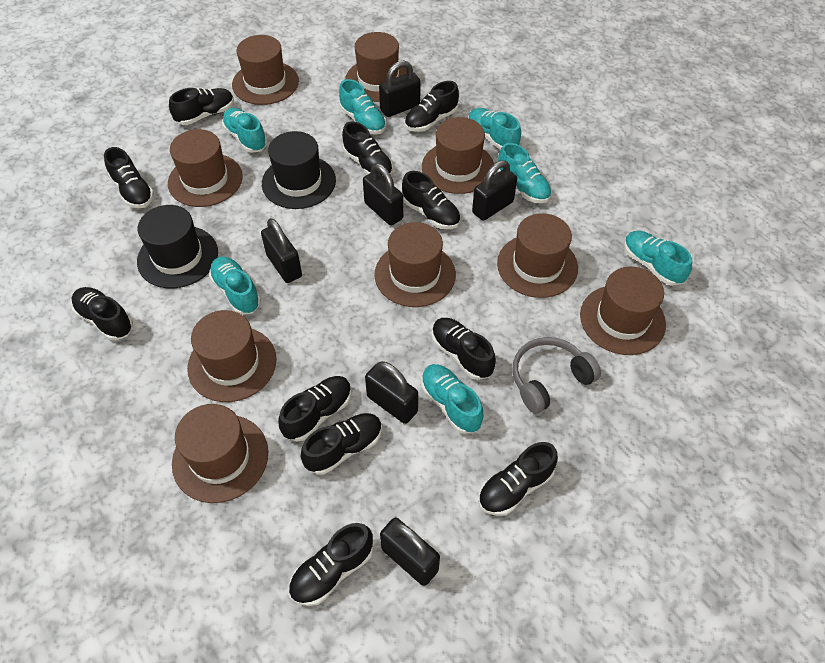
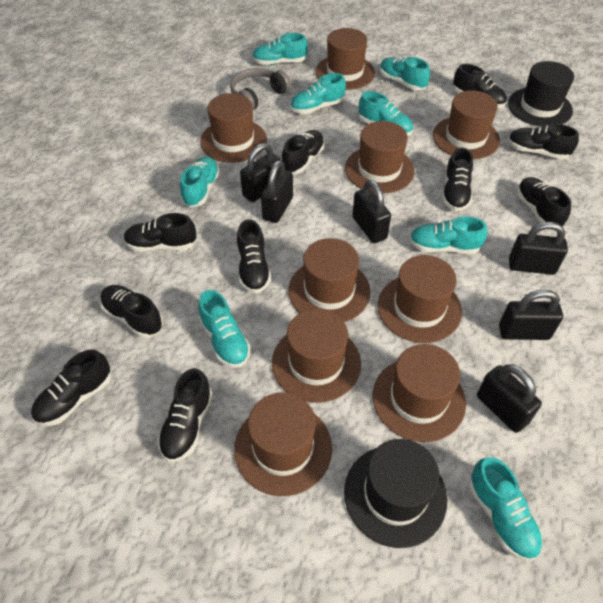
black shoe: 11 -> 10
turquoise shoe: 7 -> 8

